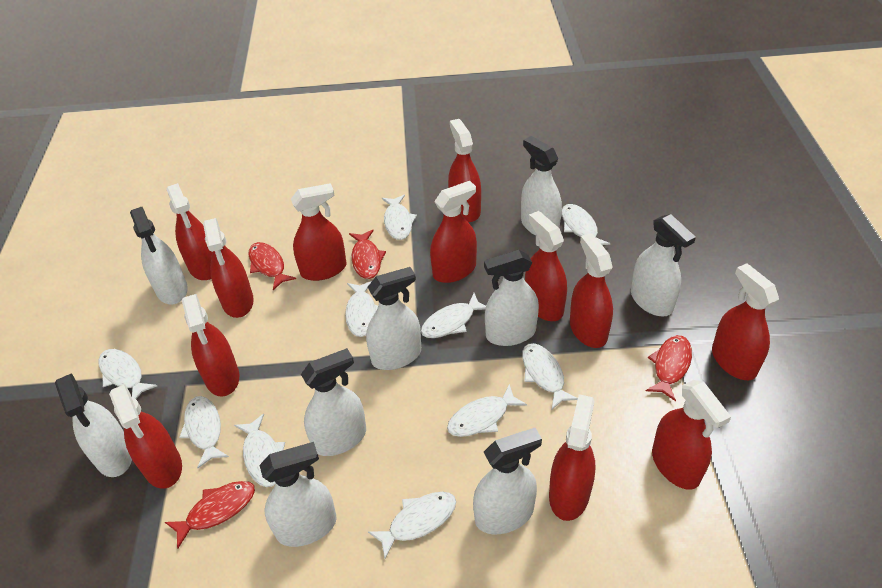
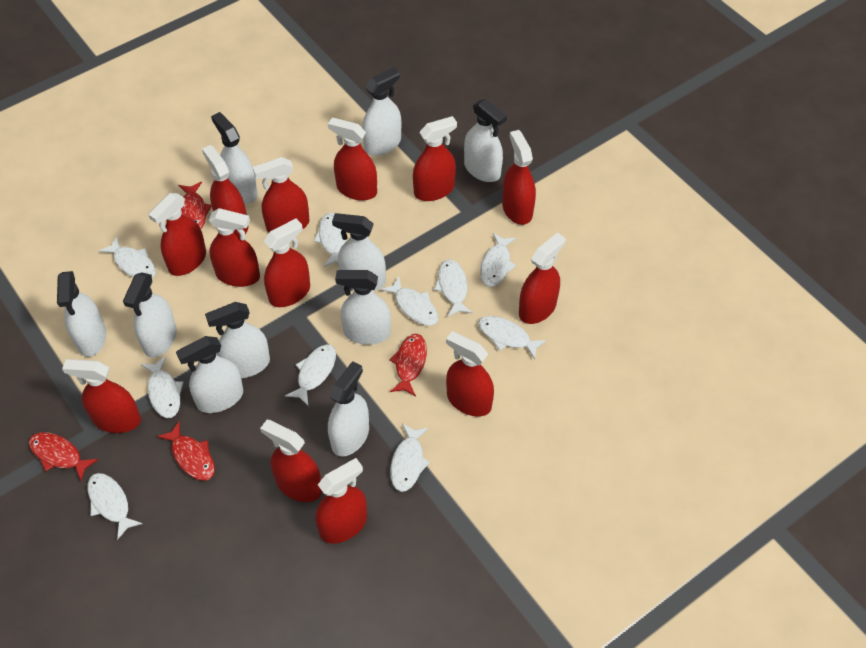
red spray bottle: 12 -> 13
white spray bottle: 9 -> 10

